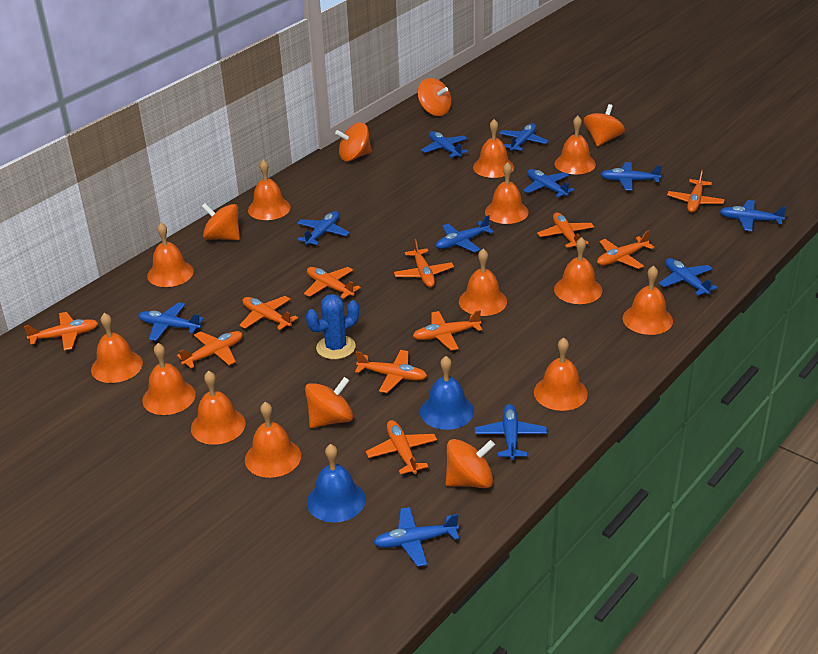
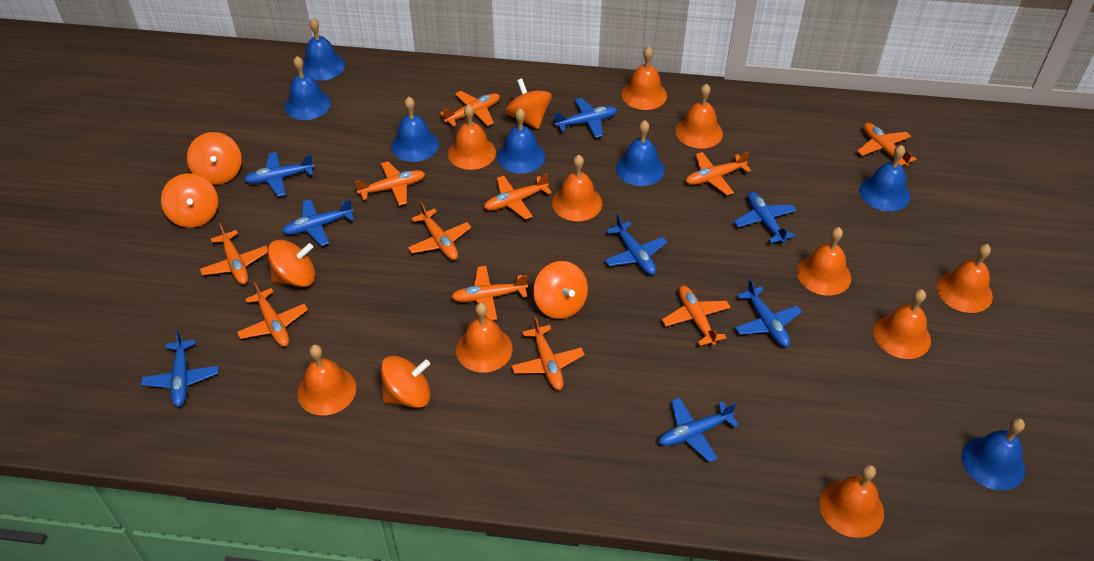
blue bell: 2 -> 7
blue cactus: 1 -> 0
blue plane: 11 -> 8
orange bell: 13 -> 10

